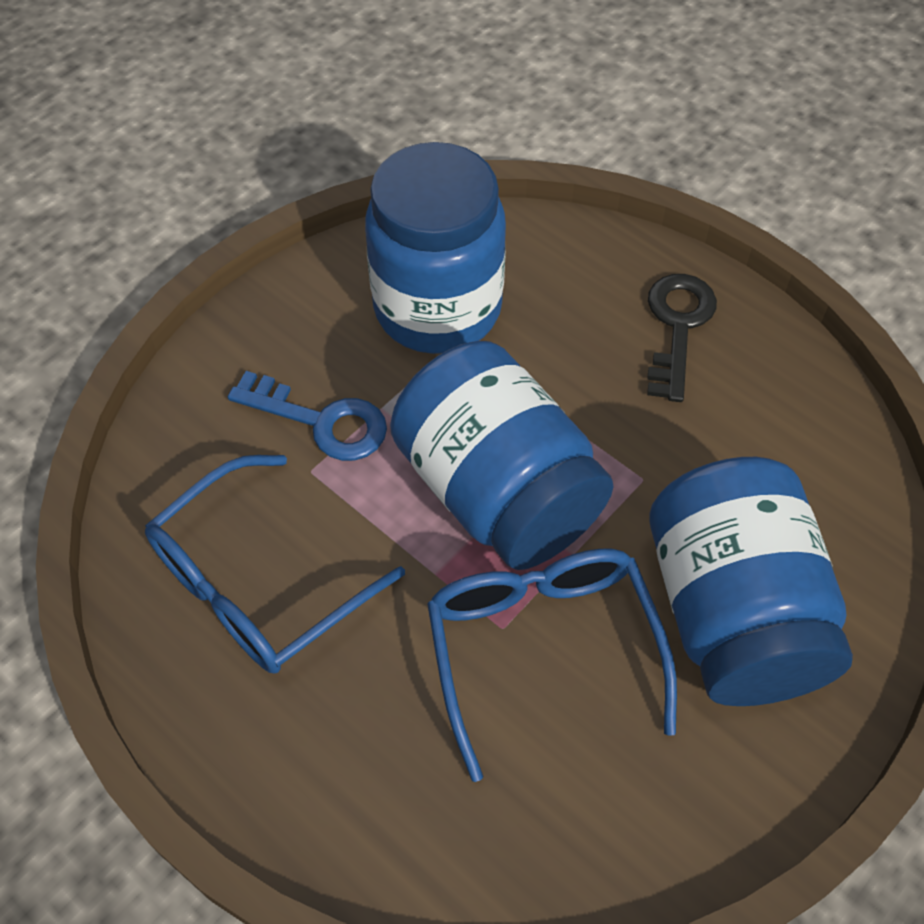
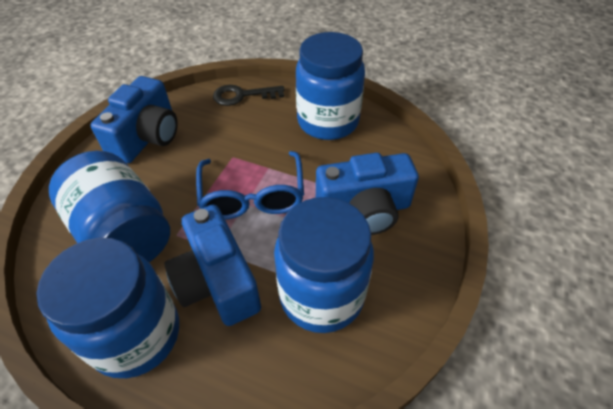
blue camera: 0 -> 3
blue glasses: 2 -> 1
blue jar: 3 -> 4
blue key: 1 -> 0

